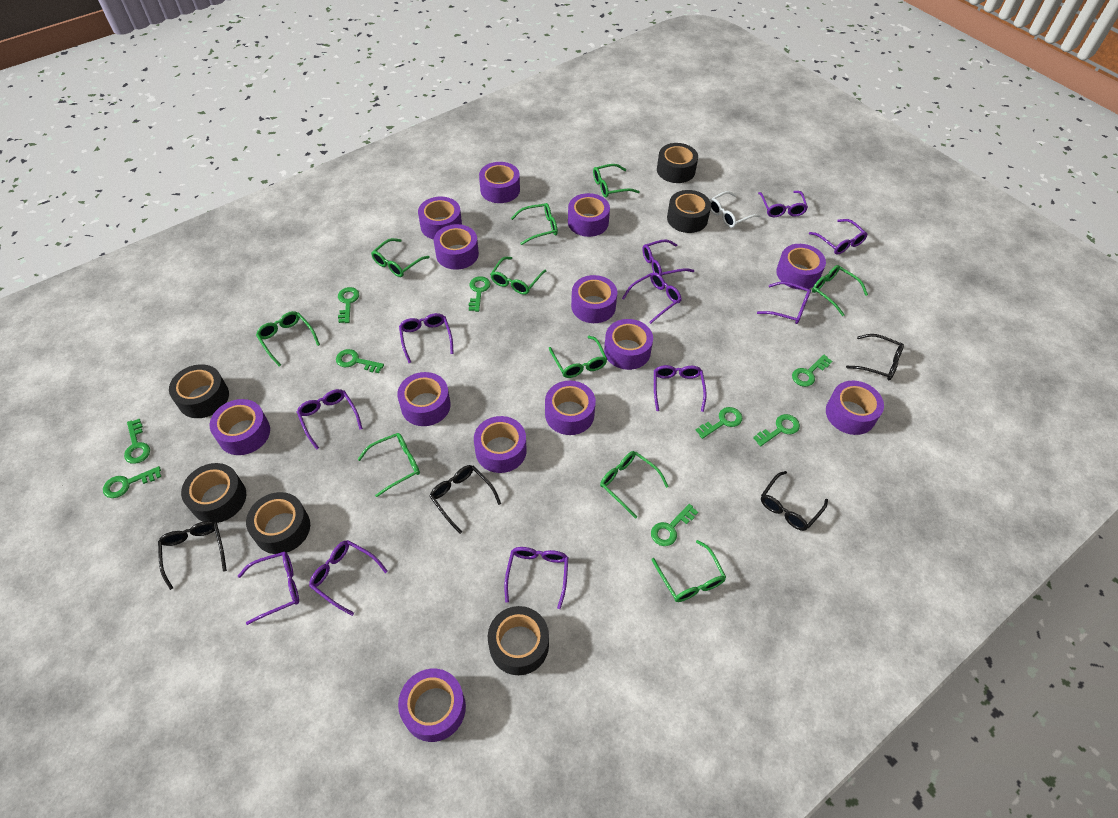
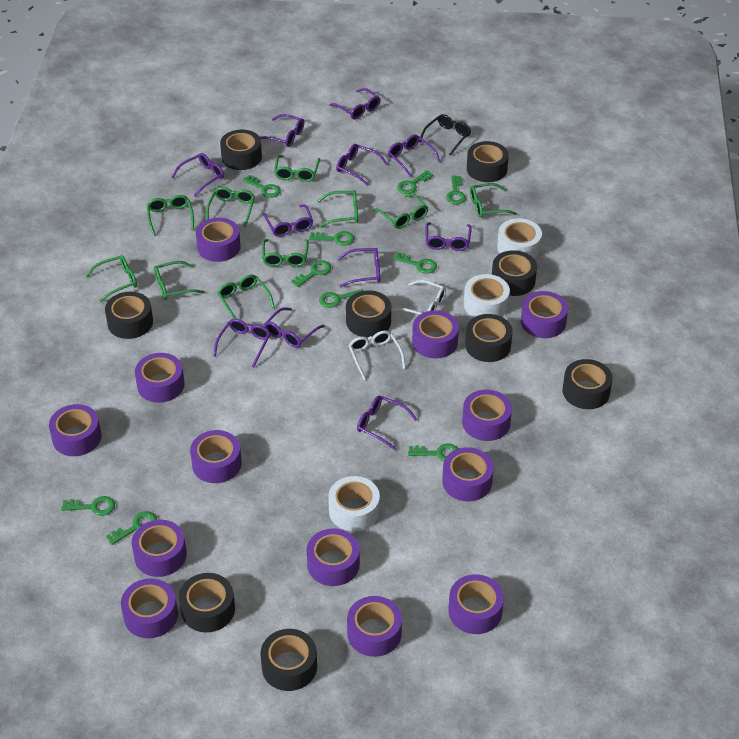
black glasses: 4 -> 1
black tape: 6 -> 9
green key: 9 -> 10
white glasses: 1 -> 2
white tape: 0 -> 3

